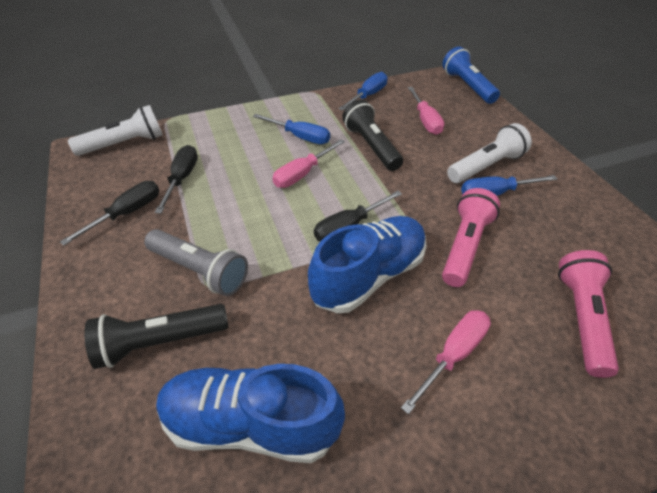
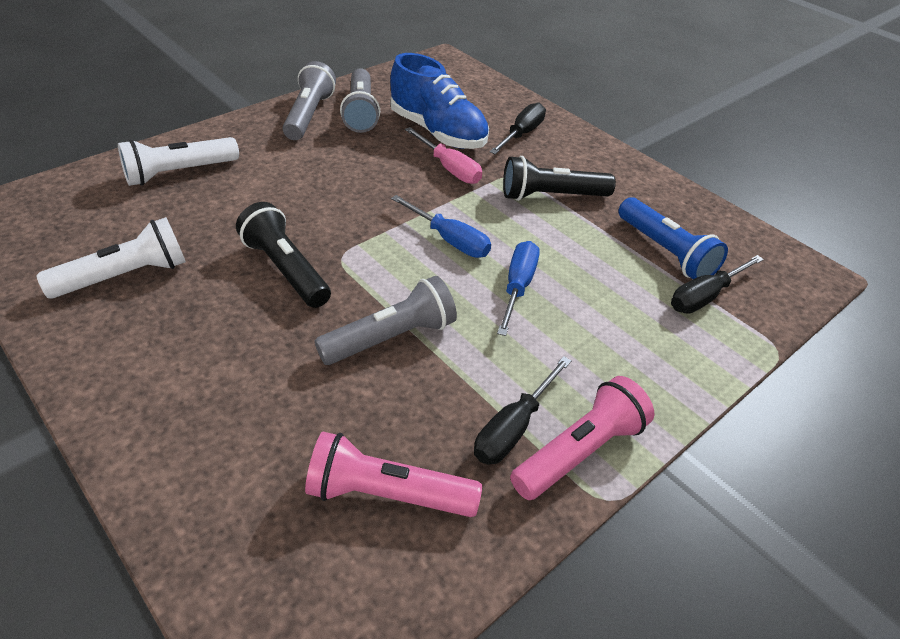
blue screwdriver: 3 -> 2
blue shoe: 2 -> 1
grey flashlight: 1 -> 3
pink screwdriver: 3 -> 1

